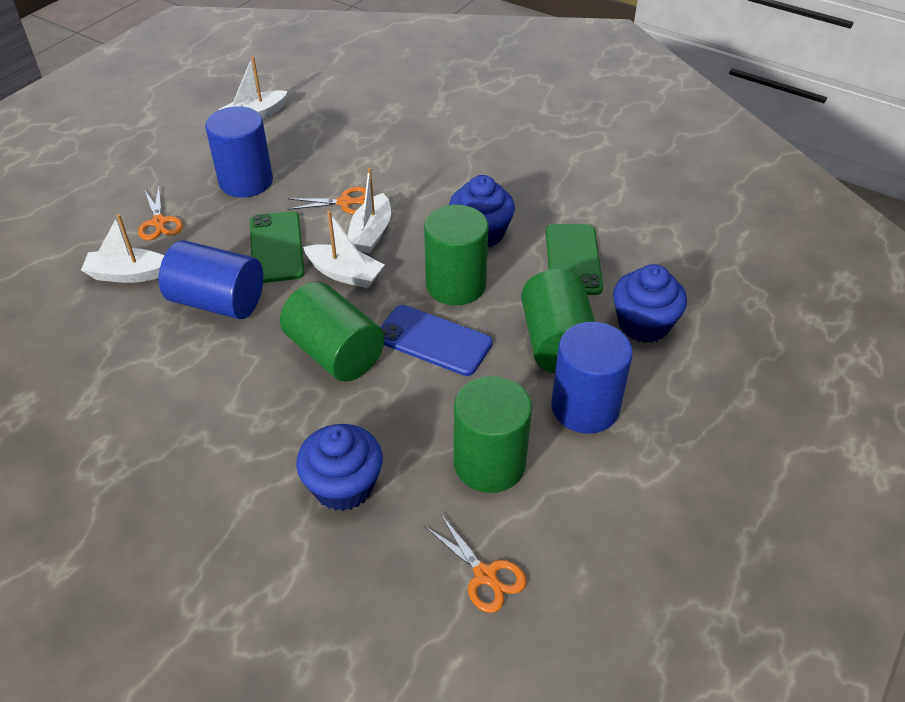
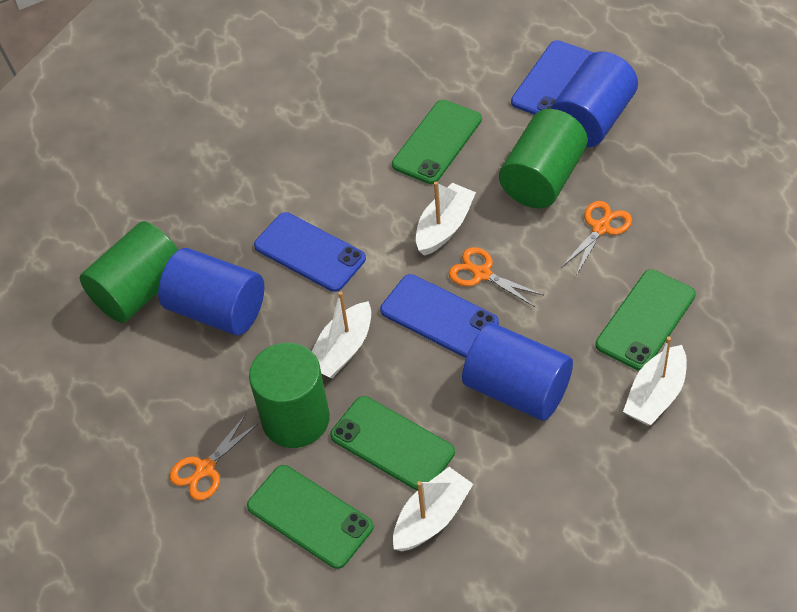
blue cupcake: 3 -> 0
blue phone: 1 -> 3
green cylinder: 4 -> 3
green phone: 2 -> 4

